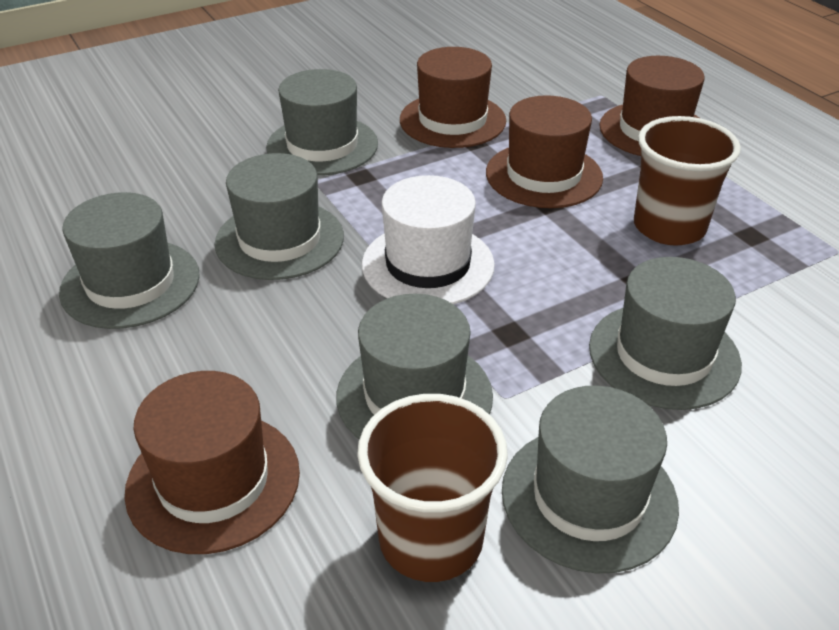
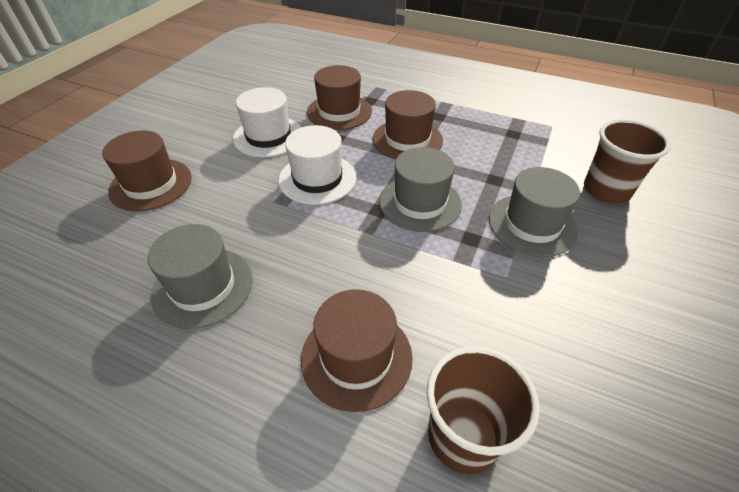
grey hat: 6 -> 3
white hat: 1 -> 2

